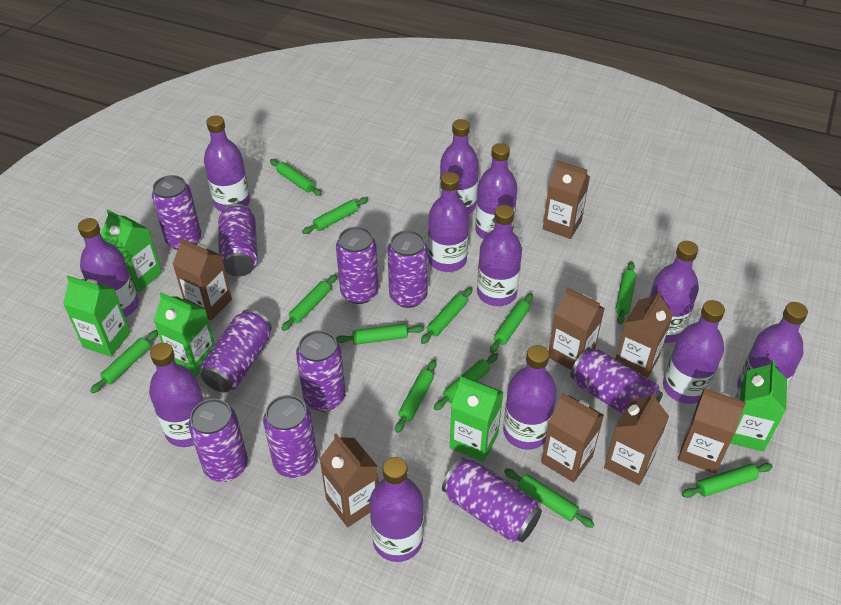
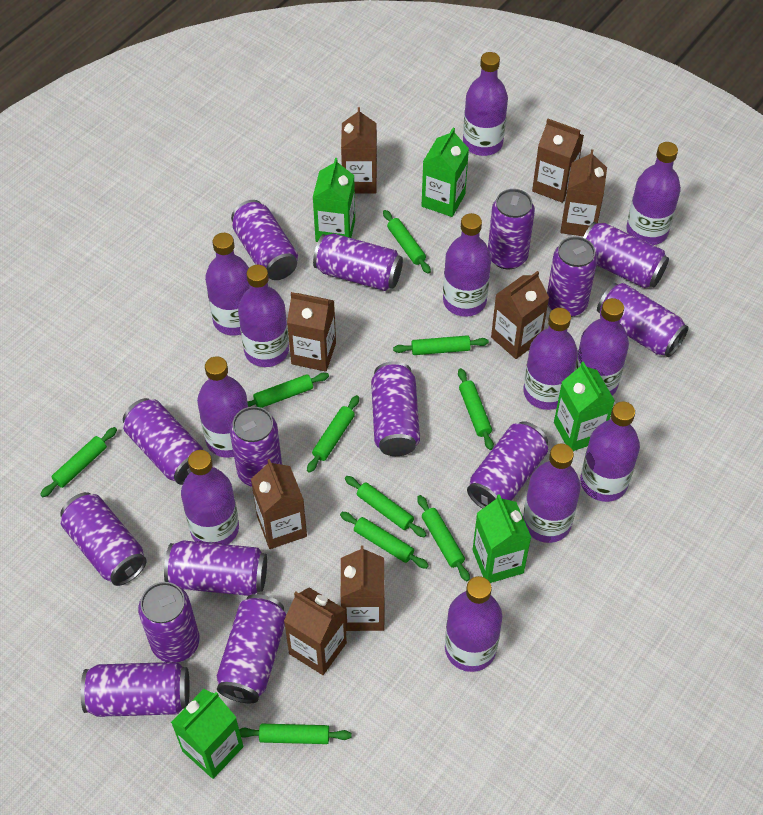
green rolling pin: 12 -> 10
purple can: 10 -> 15

